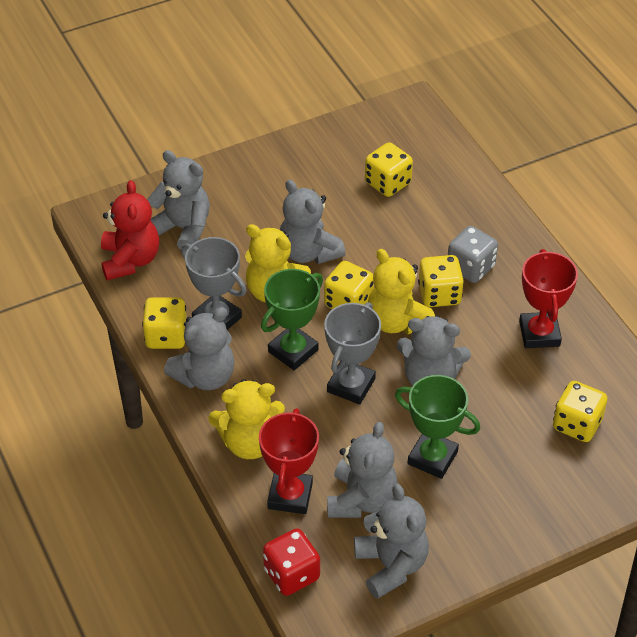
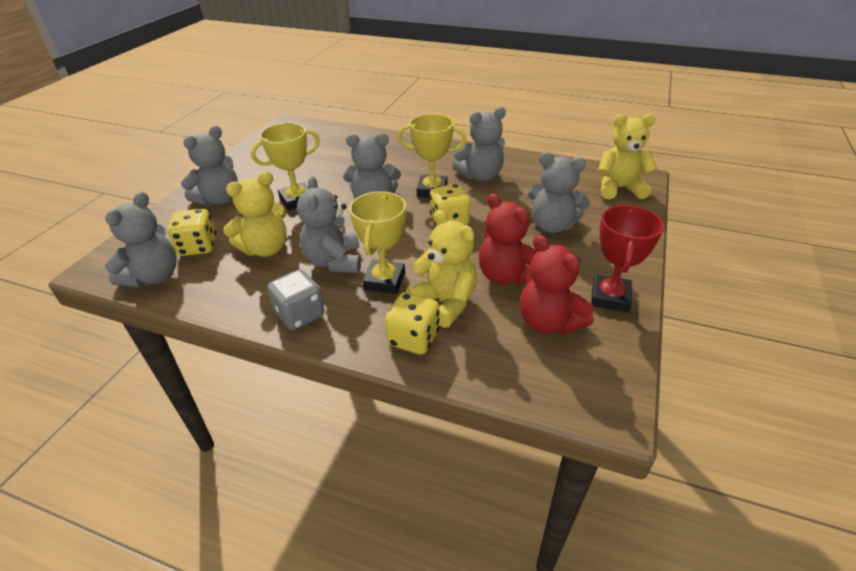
green trophy: 2 -> 0
grey trophy: 2 -> 0
red dice: 1 -> 0
red teddy bear: 1 -> 2
red trophy: 2 -> 1
yellow dice: 5 -> 3
yellow trophy: 0 -> 3

